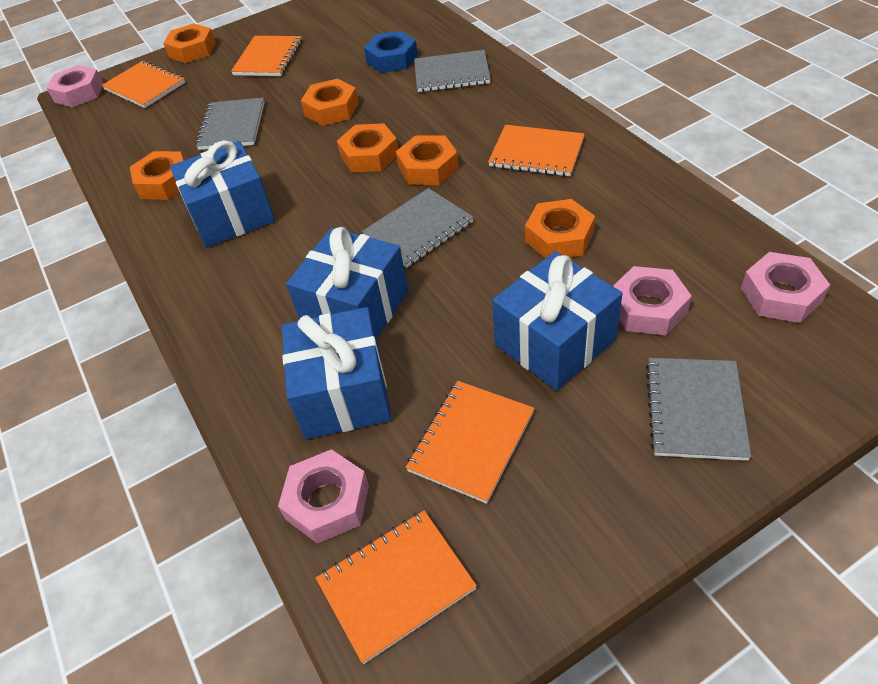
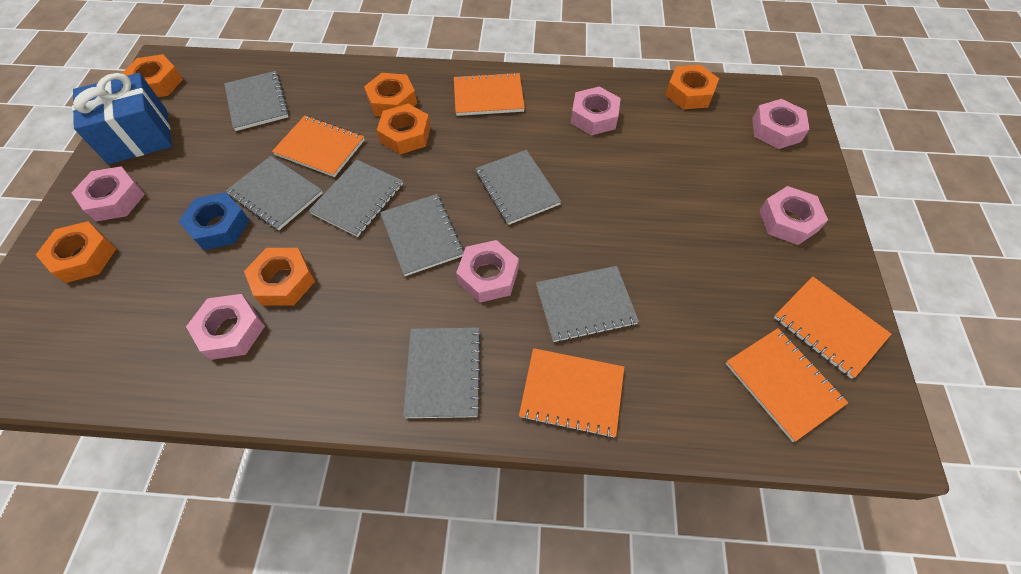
blue gift: 4 -> 1
grey notebook: 4 -> 7
pink nut: 4 -> 6

